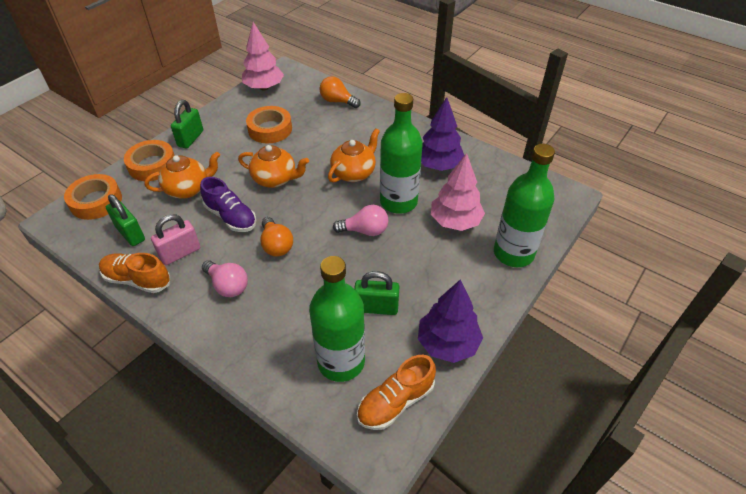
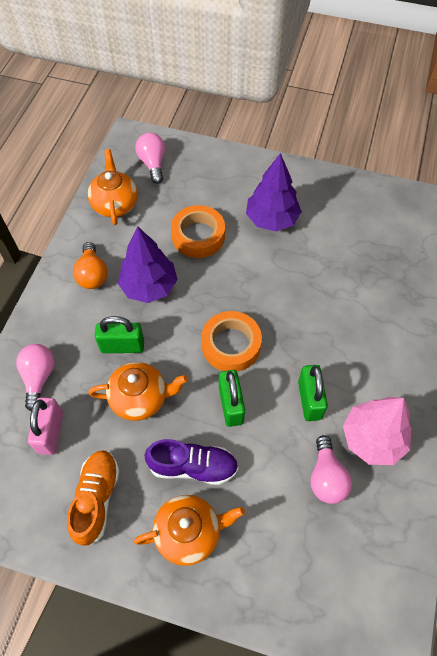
green bottle: 3 -> 0
orange light bulb: 2 -> 1
orange shoe: 2 -> 1
orange tape: 3 -> 2
pink light bulb: 2 -> 3
pink tree: 2 -> 1

